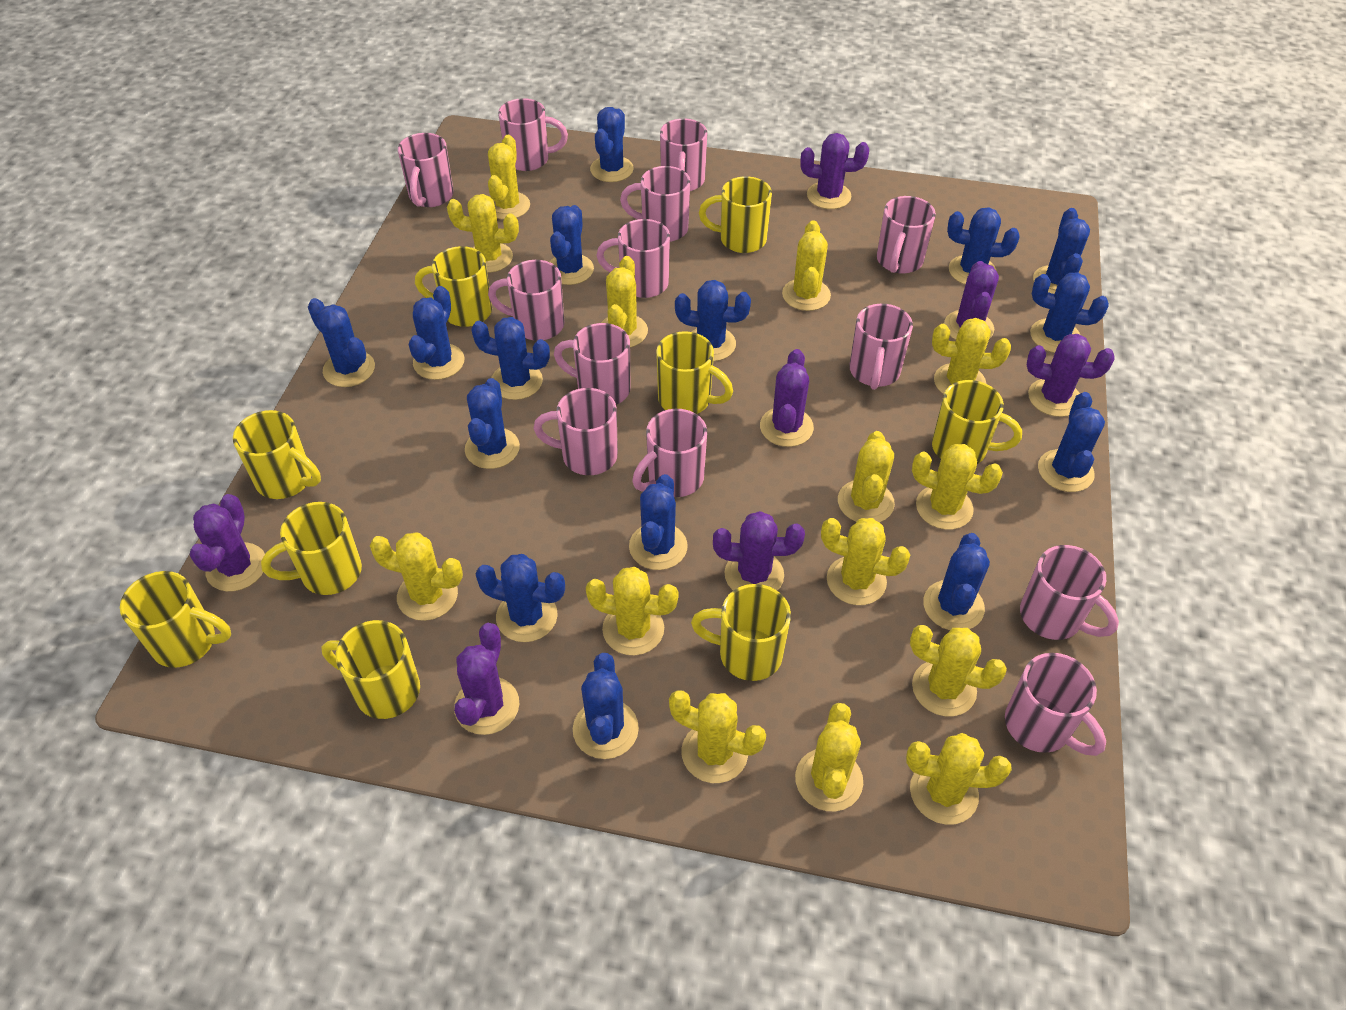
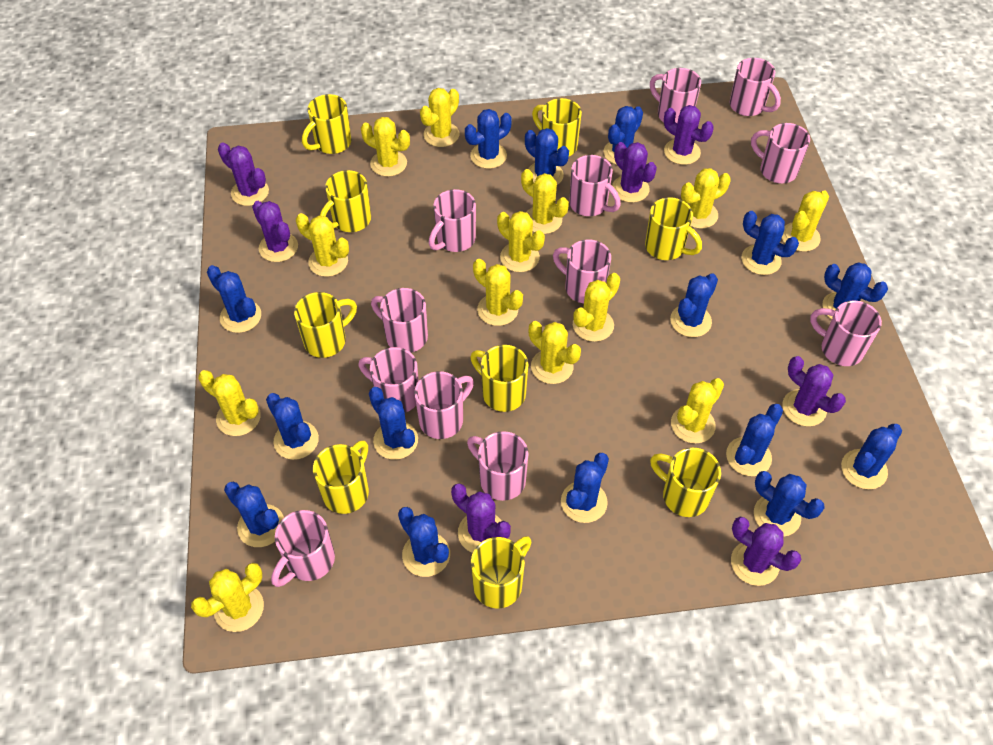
pink mug: 13 -> 12
yellow cactus: 14 -> 13

